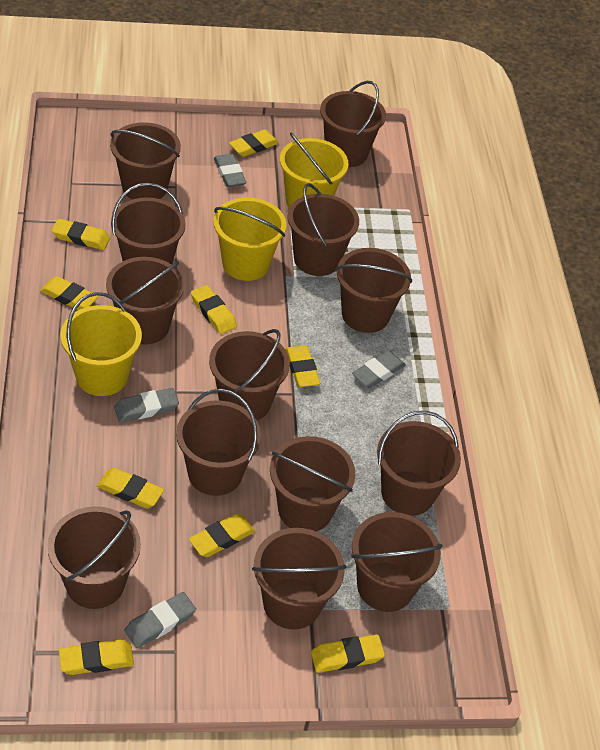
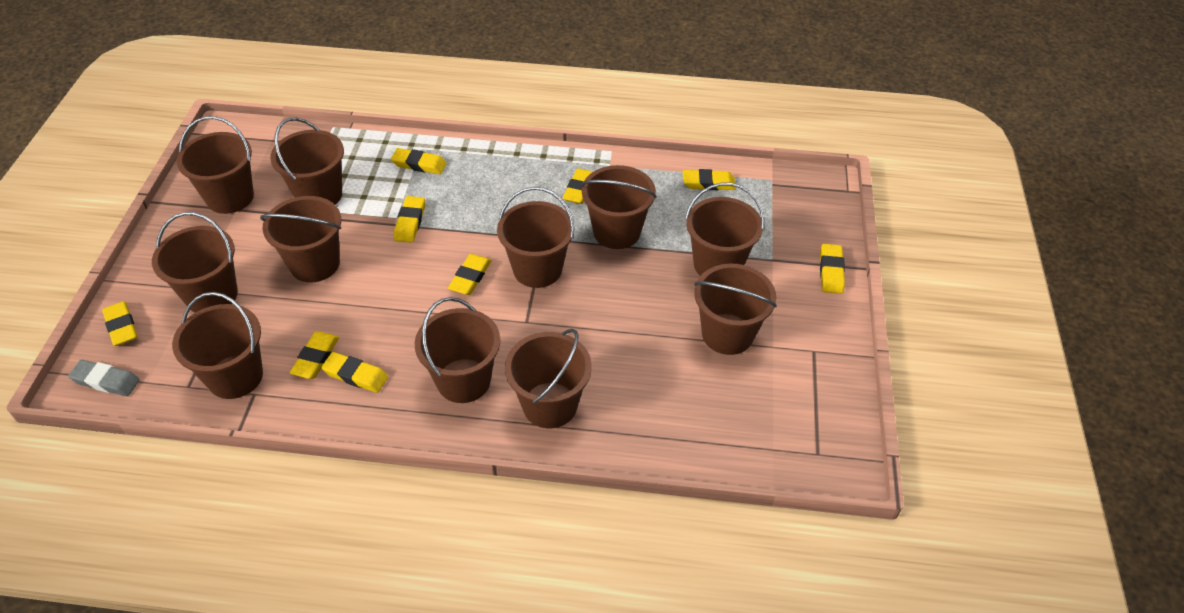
brown bucket: 13 -> 11
grey eraser: 4 -> 1
yellow bucket: 3 -> 0

